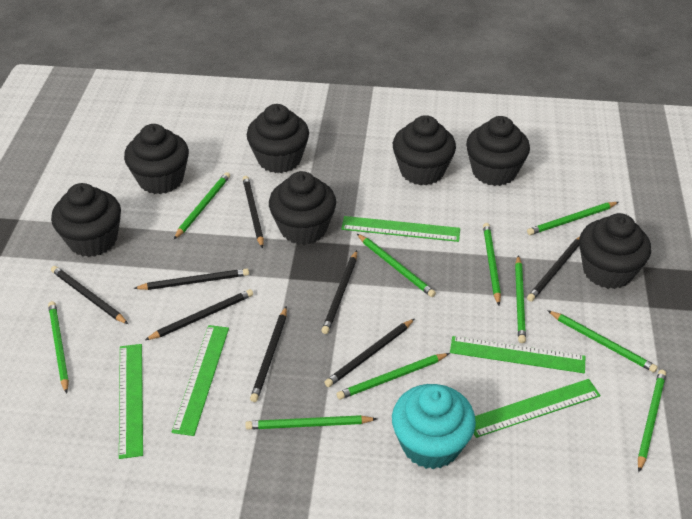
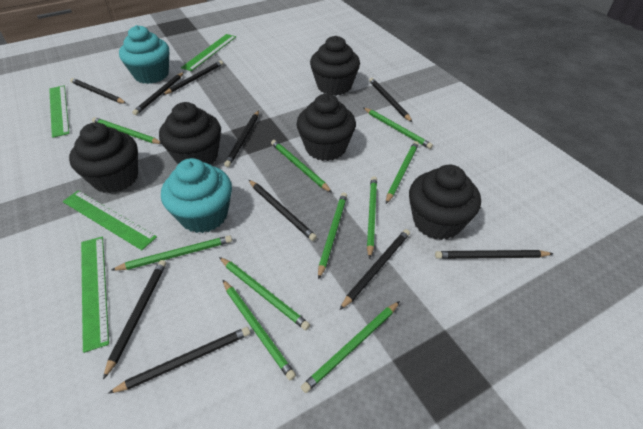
black cupcake: 7 -> 5
black pencil: 8 -> 10
green ruler: 5 -> 4
turquoise cupcake: 1 -> 2

